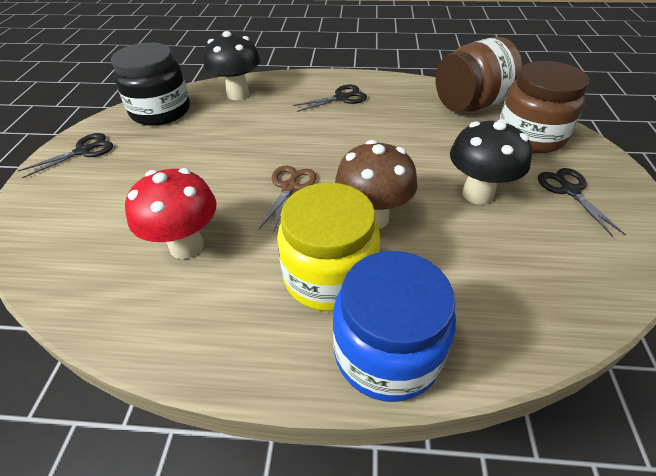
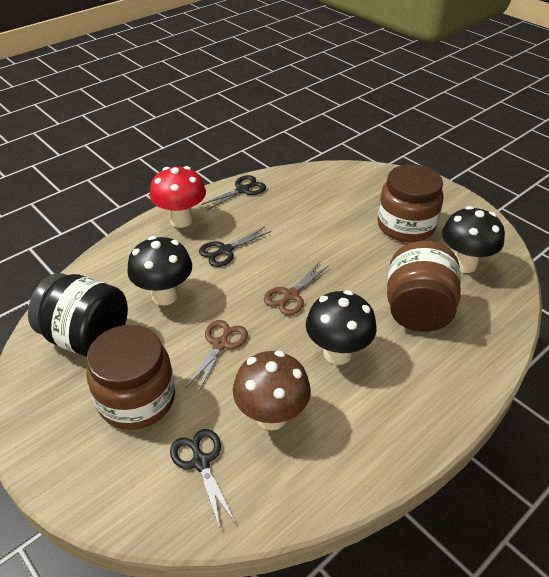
black mushroom: 2 -> 3
blue jar: 1 -> 0
brown jar: 2 -> 3
brown scissors: 1 -> 2
yellow jar: 1 -> 0

